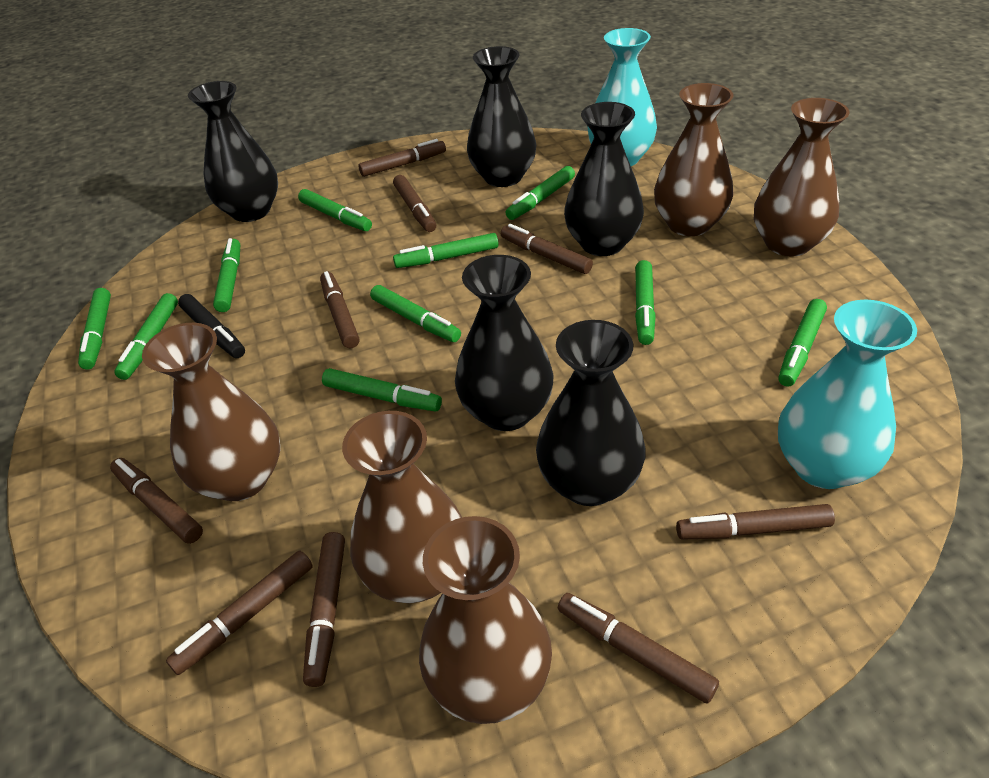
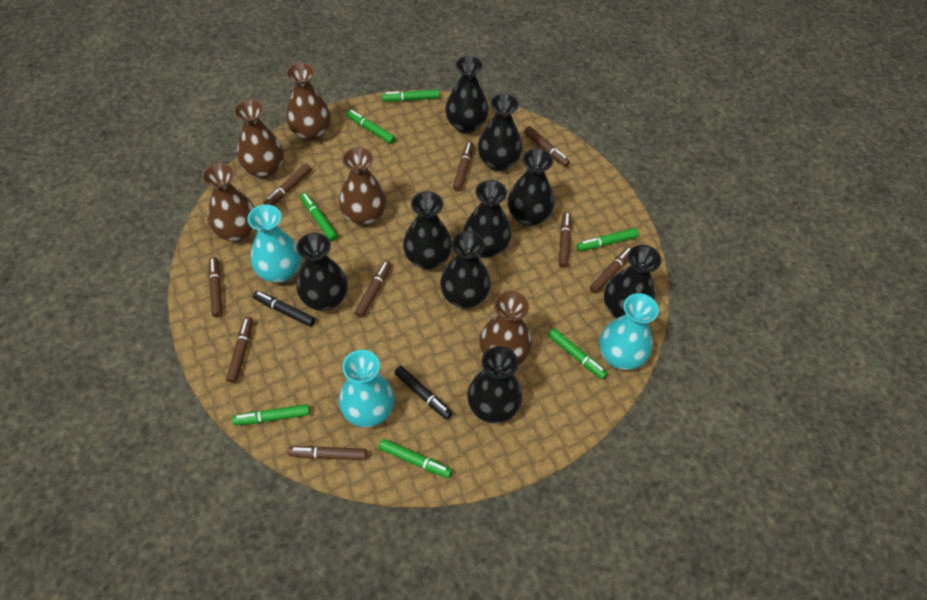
black marker: 1 -> 2
black vase: 5 -> 9
green marker: 10 -> 7
turquoise vase: 2 -> 3

